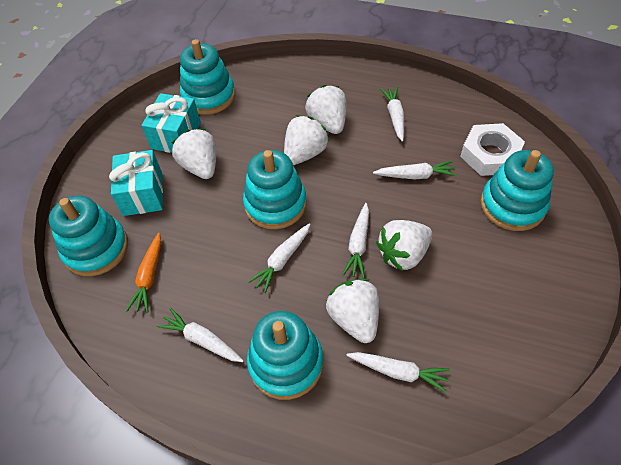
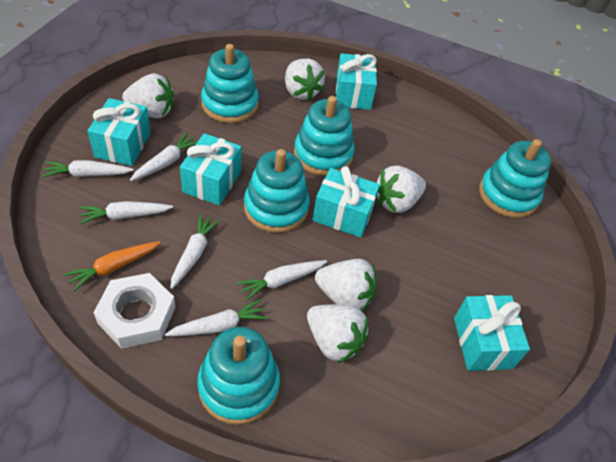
turquoise gift: 2 -> 5

